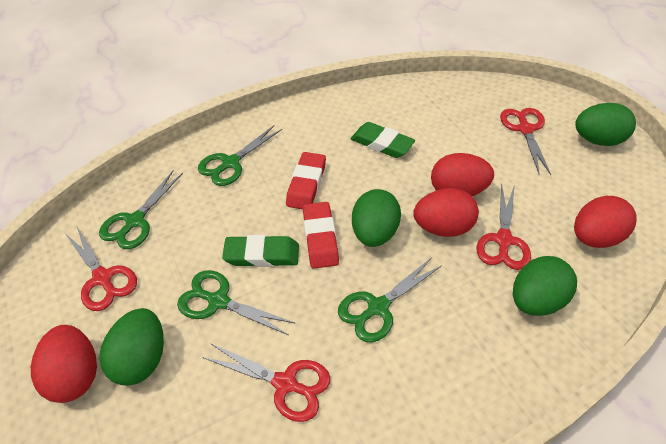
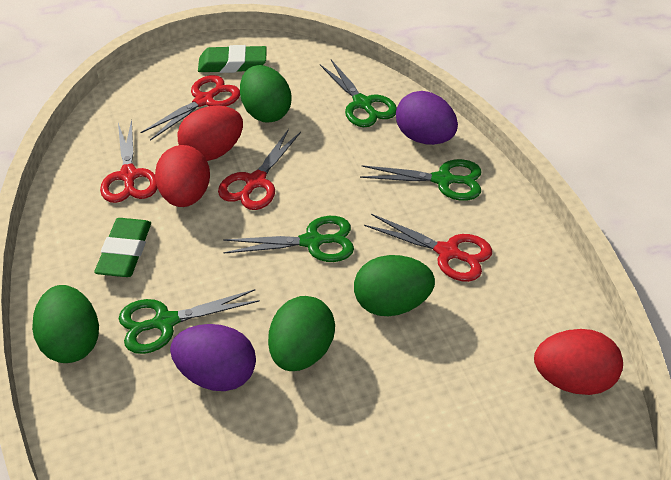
purple egg: 0 -> 2
red egg: 4 -> 3
red eraser: 2 -> 0

